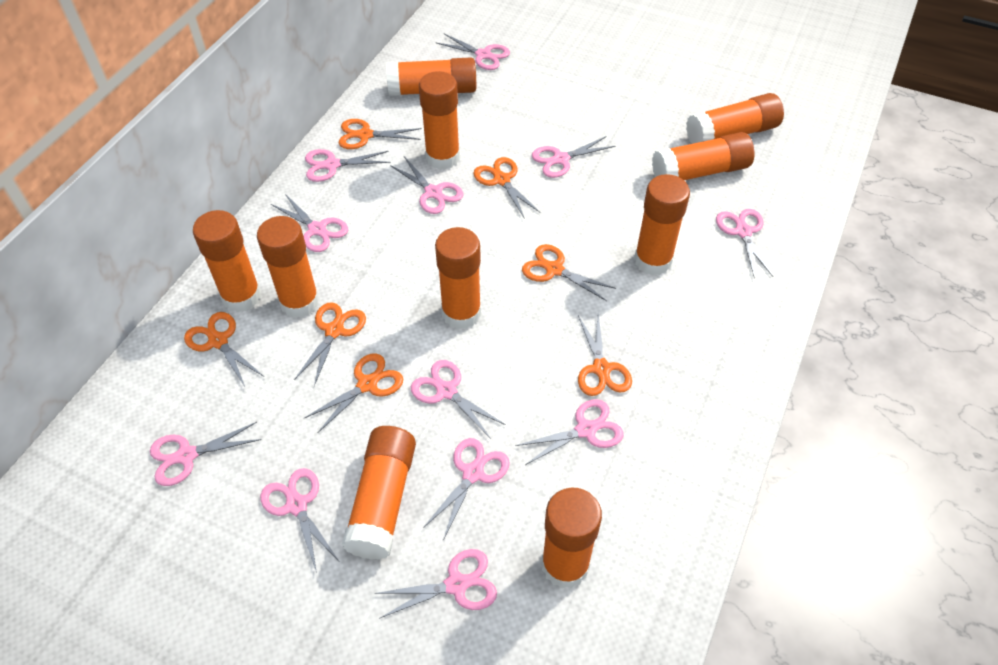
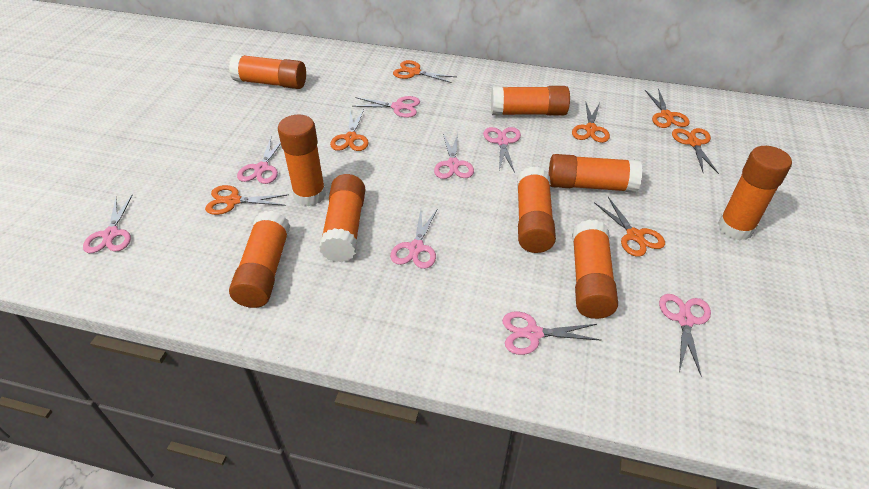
orange glue stick: 10 -> 9
pink scissors: 12 -> 8

